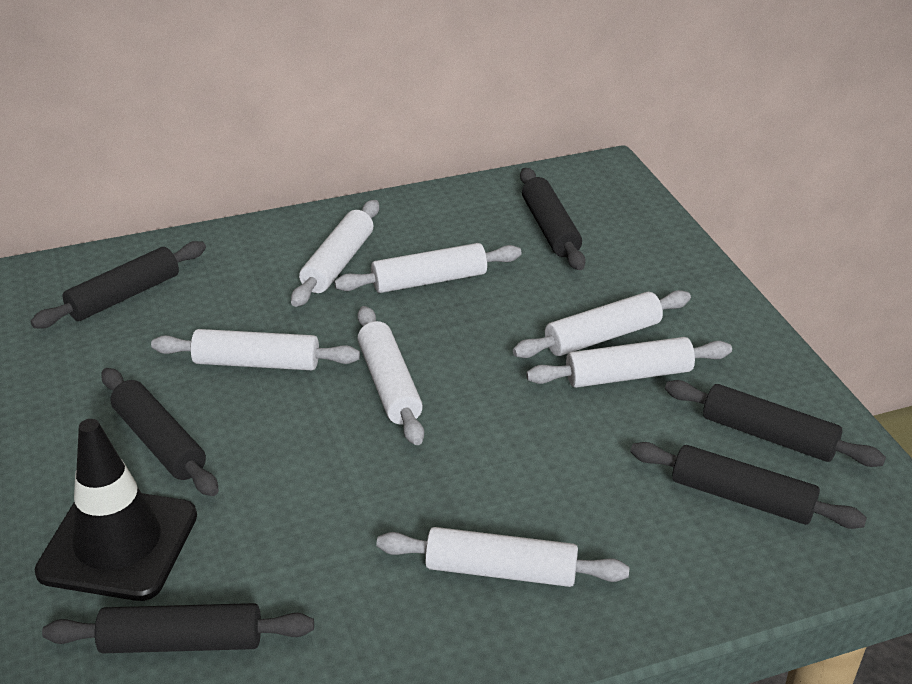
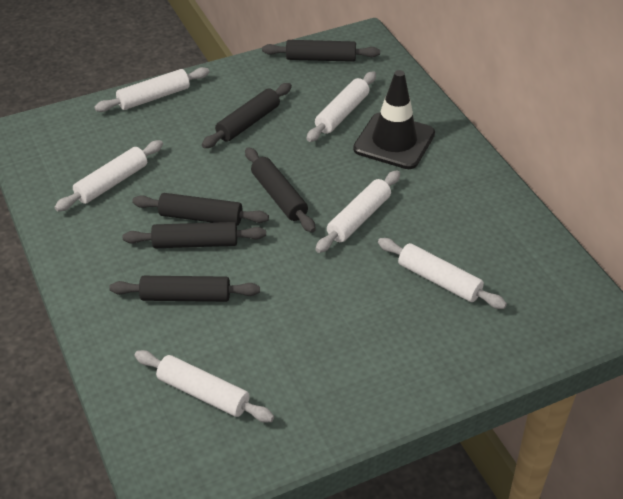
white rolling pin: 7 -> 6

